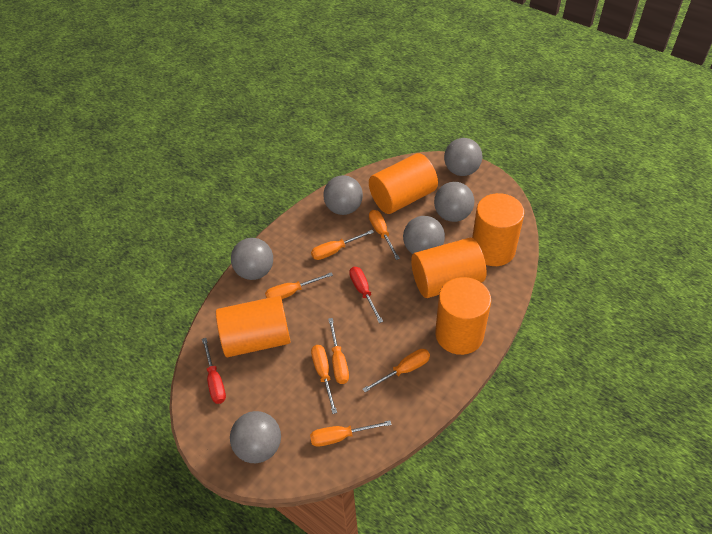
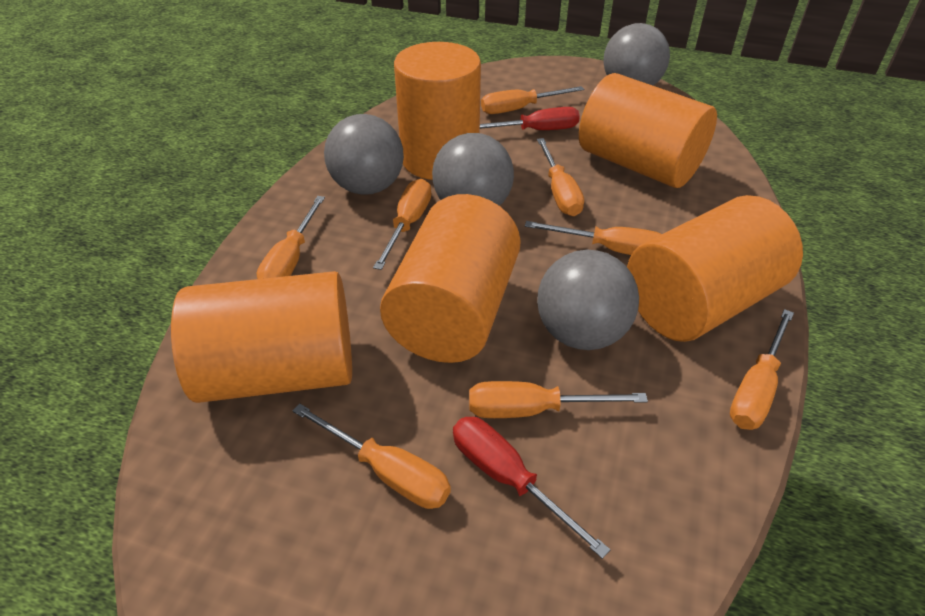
grey ball: 6 -> 4
orange screwdriver: 7 -> 8

